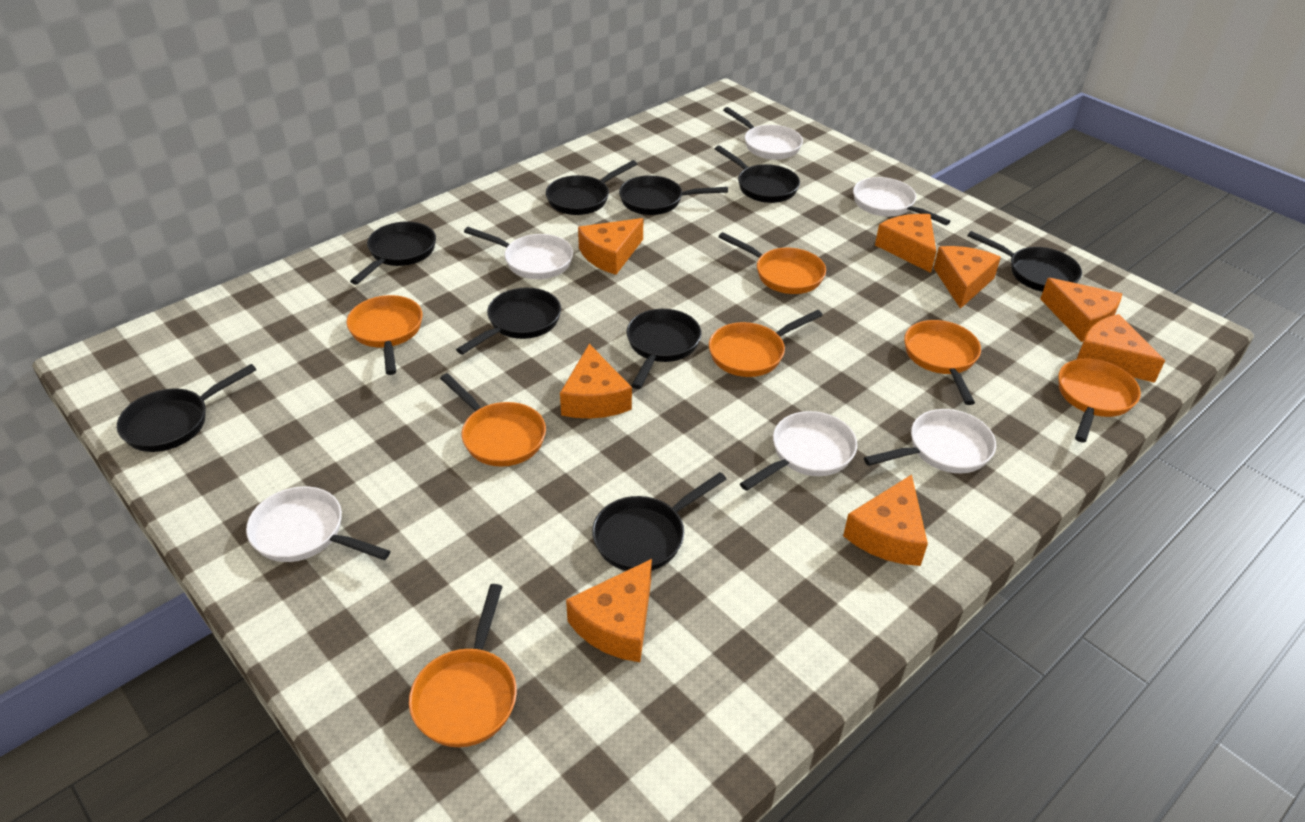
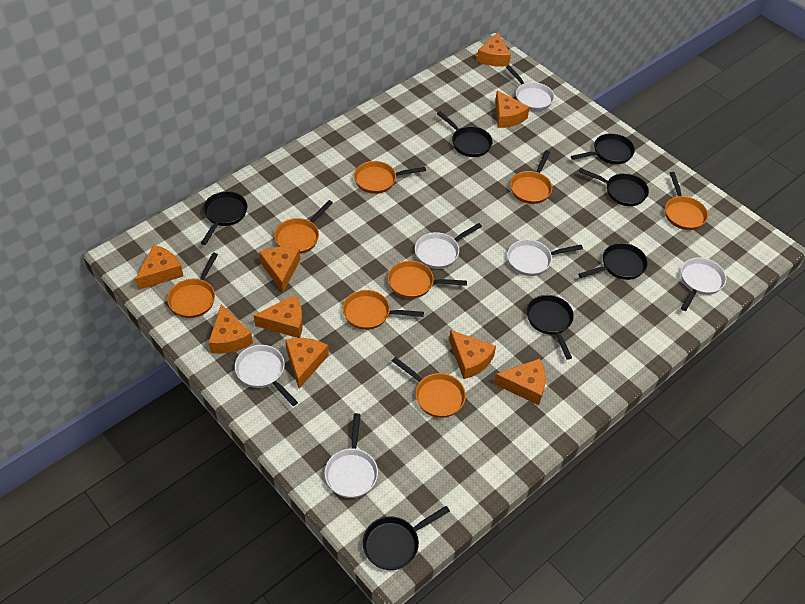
black pan: 9 -> 7
orange cheese: 8 -> 9
orange pan: 7 -> 8

